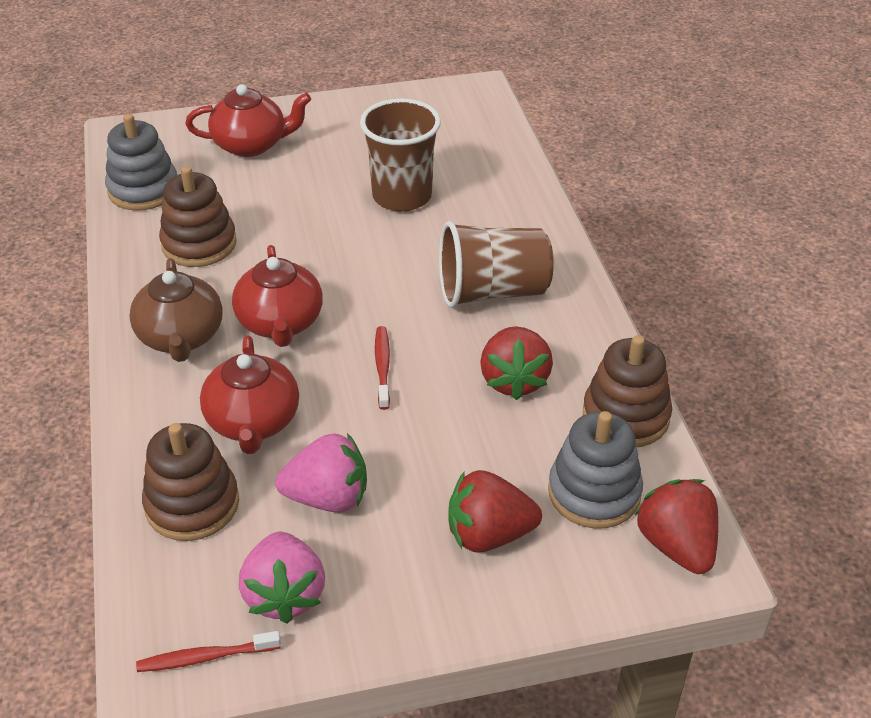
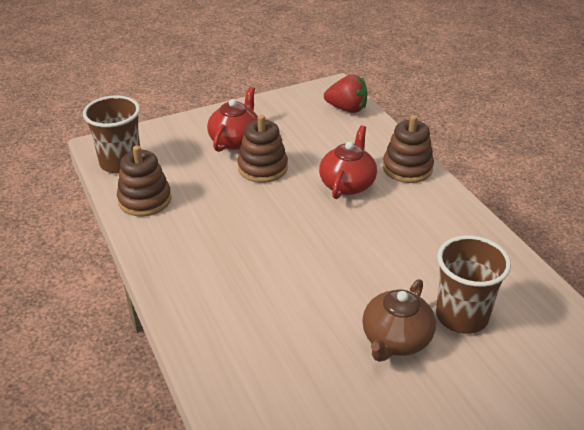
grey stacking toy: 2 -> 0
pink strawberry: 2 -> 0
red strawberry: 3 -> 1
red teapot: 3 -> 2
red toothbrush: 2 -> 0

